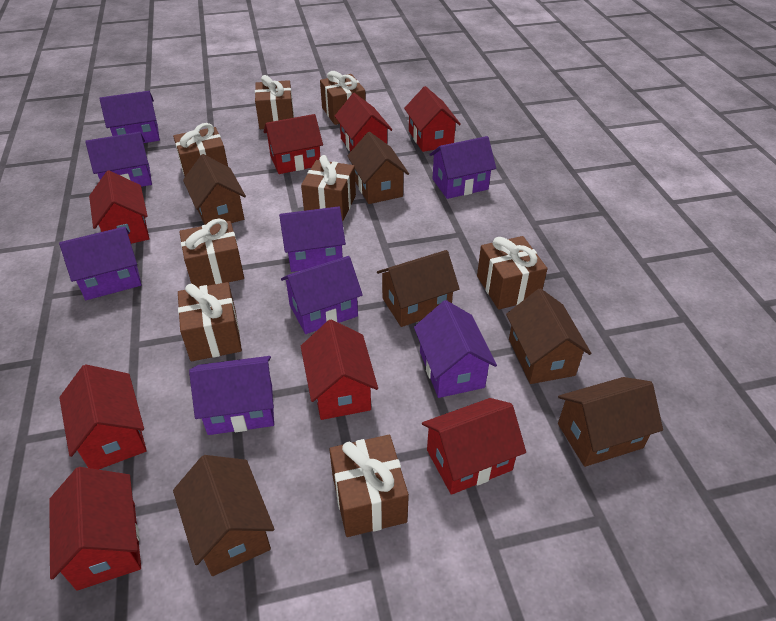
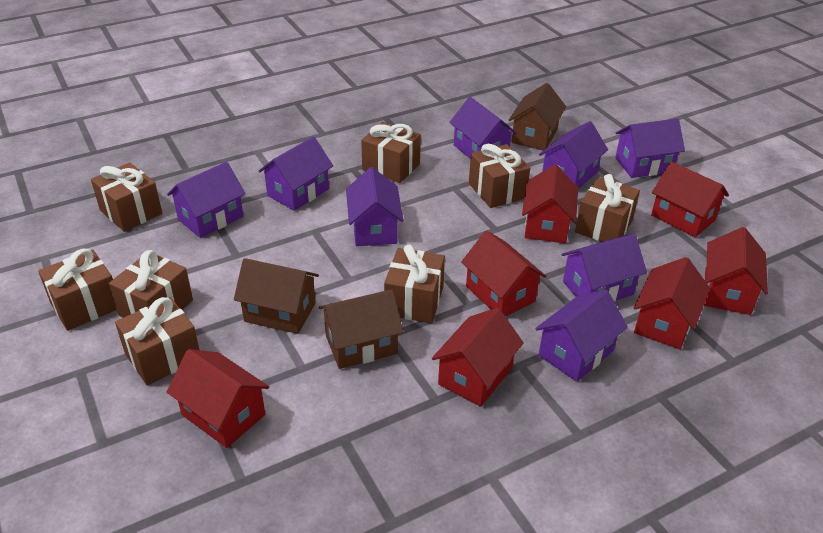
brown house: 6 -> 3
red house: 8 -> 7

